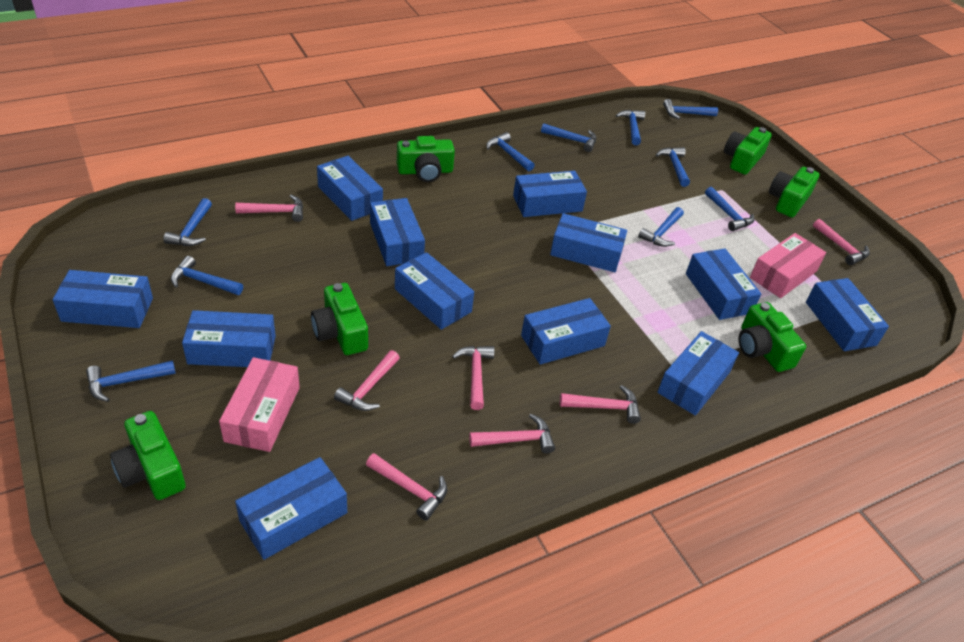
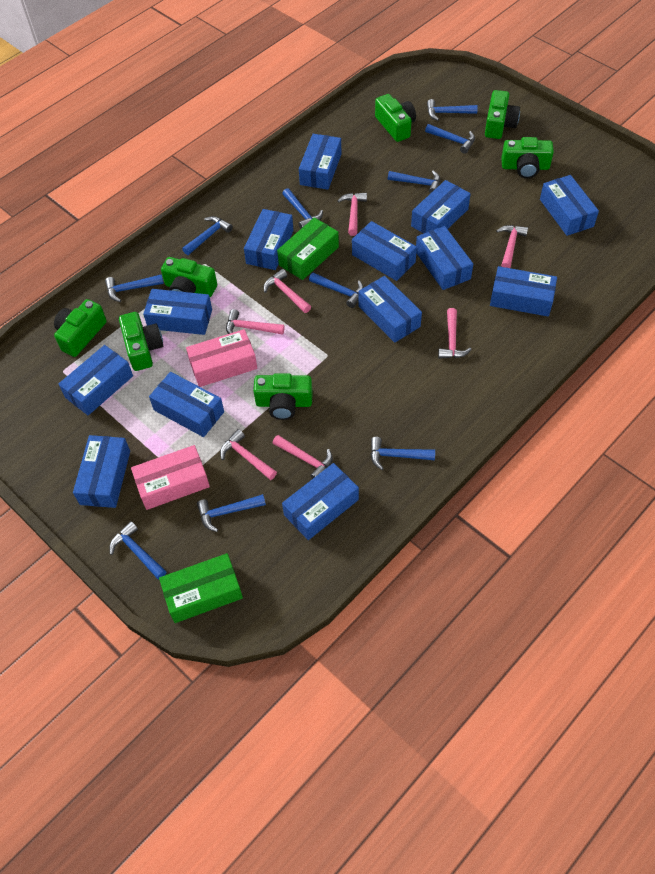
blue box: 12 -> 13
green box: 0 -> 2
green camera: 6 -> 7

